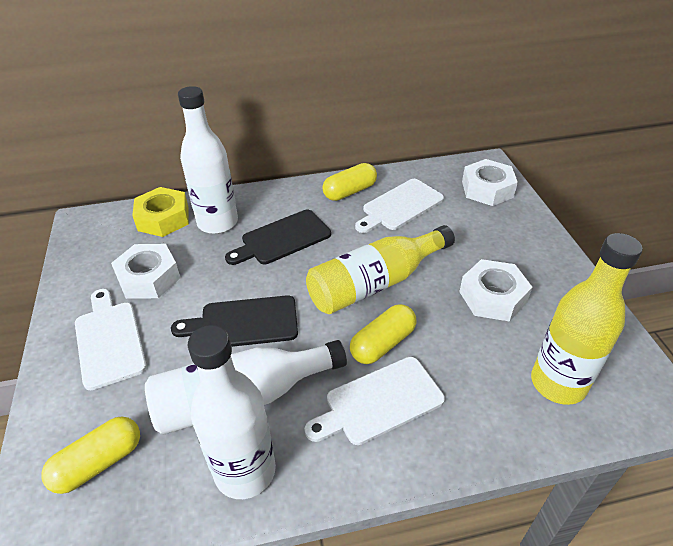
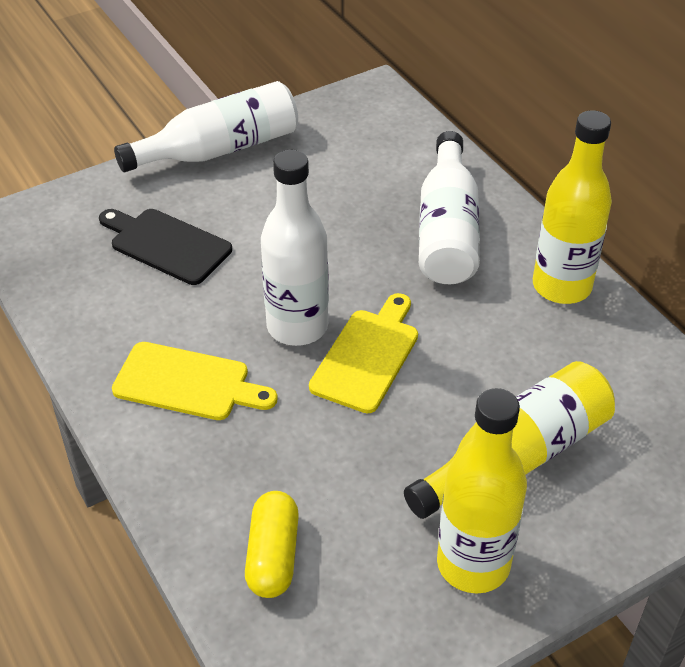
black cutting board: 2 -> 1
white cutting board: 3 -> 0
white nut: 3 -> 0
yellow bottle: 2 -> 3
yellow capsule: 3 -> 1
yellow cutting board: 0 -> 2
yellow nut: 1 -> 0

